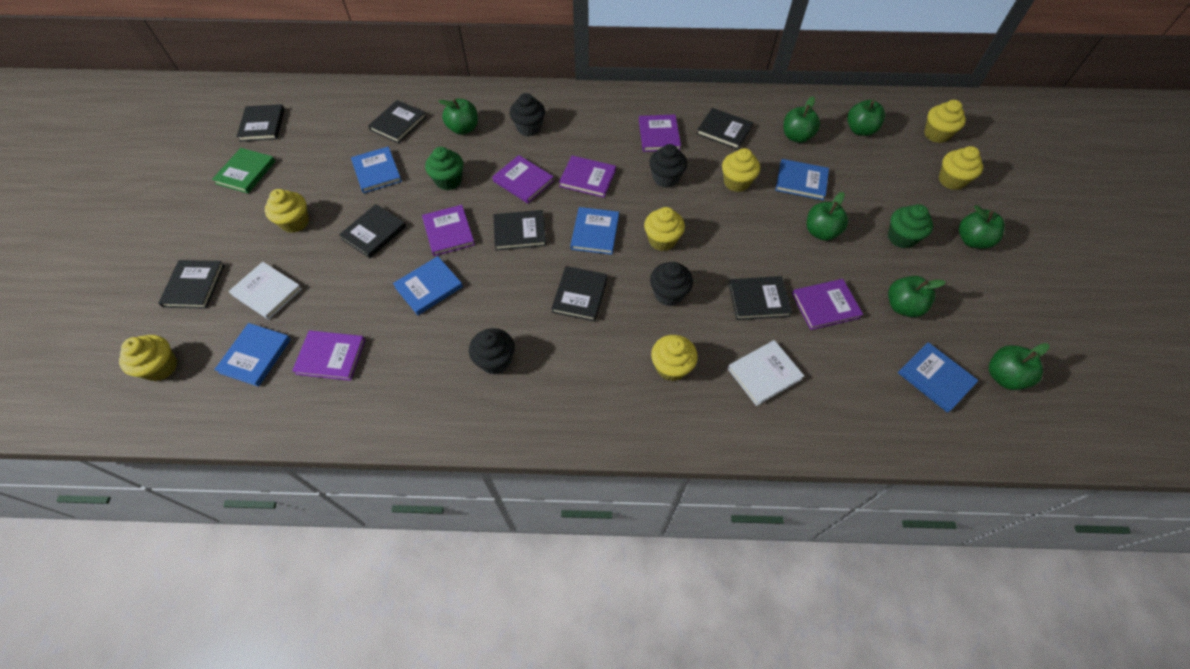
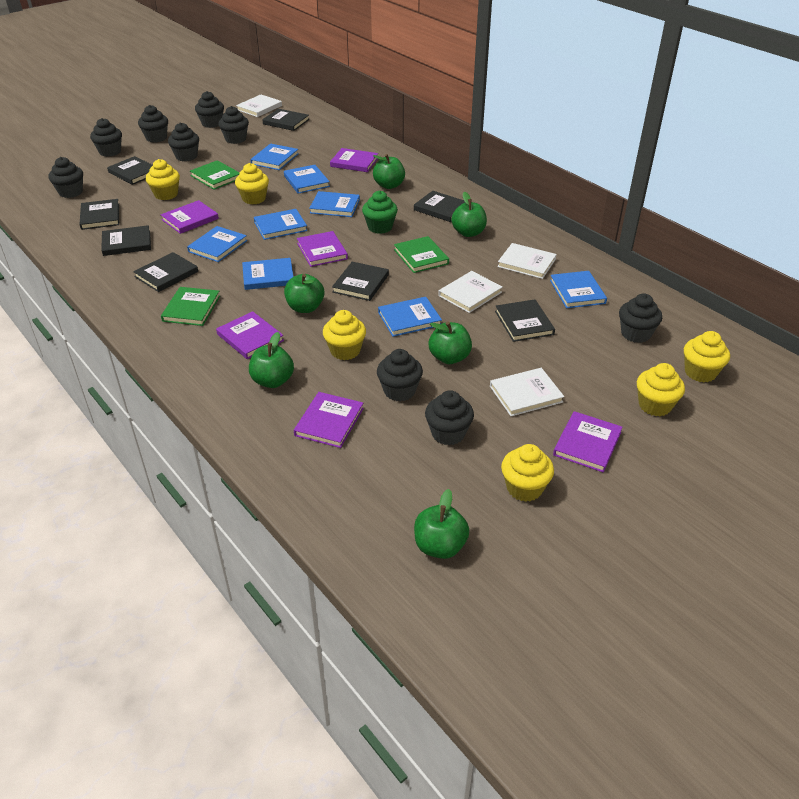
black cupcake: 4 -> 9
blue book: 6 -> 8
green apple: 7 -> 6
green book: 1 -> 3
green cupcake: 2 -> 1
white book: 2 -> 4
yellow cupcake: 7 -> 6

